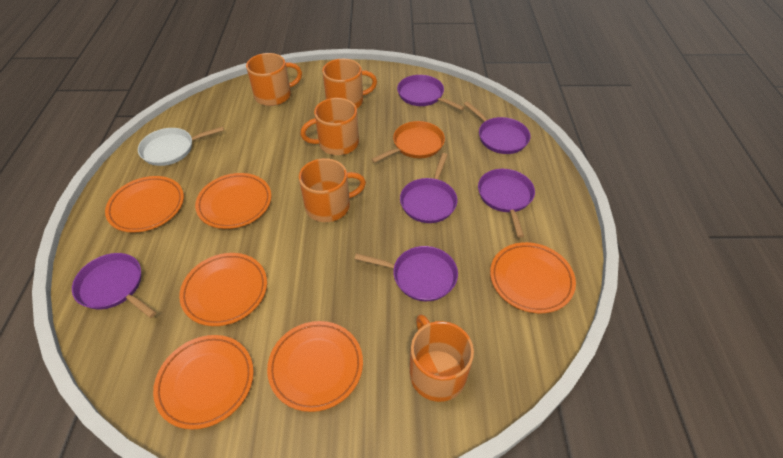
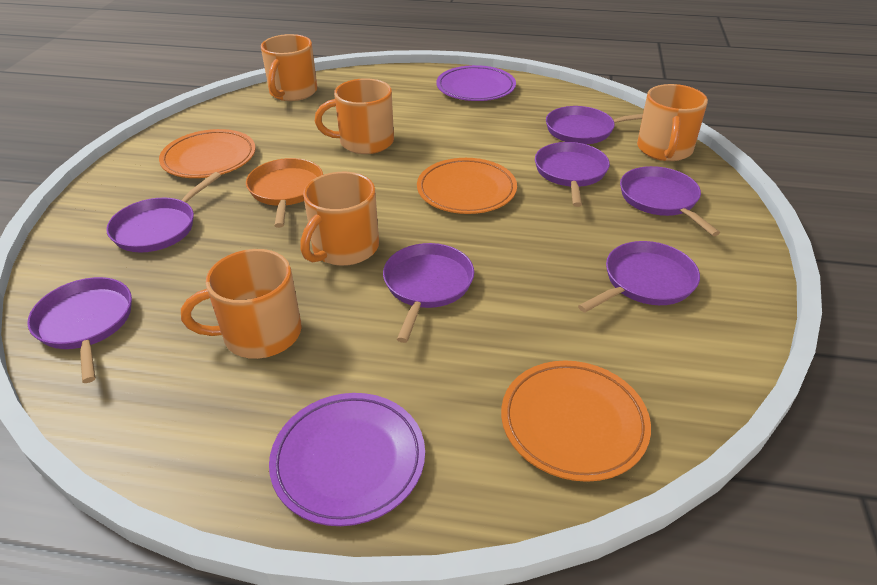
orange plate: 6 -> 3
purple pan: 6 -> 7
purple plate: 0 -> 2
white pan: 1 -> 0

